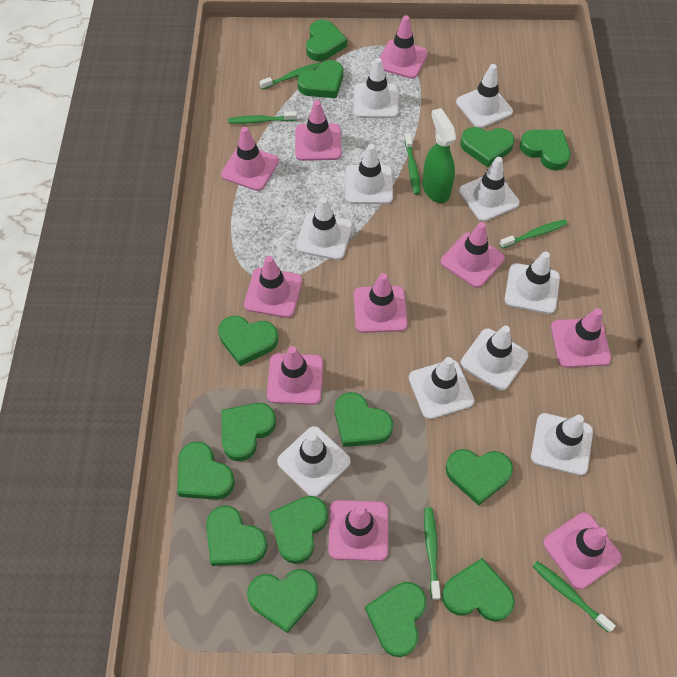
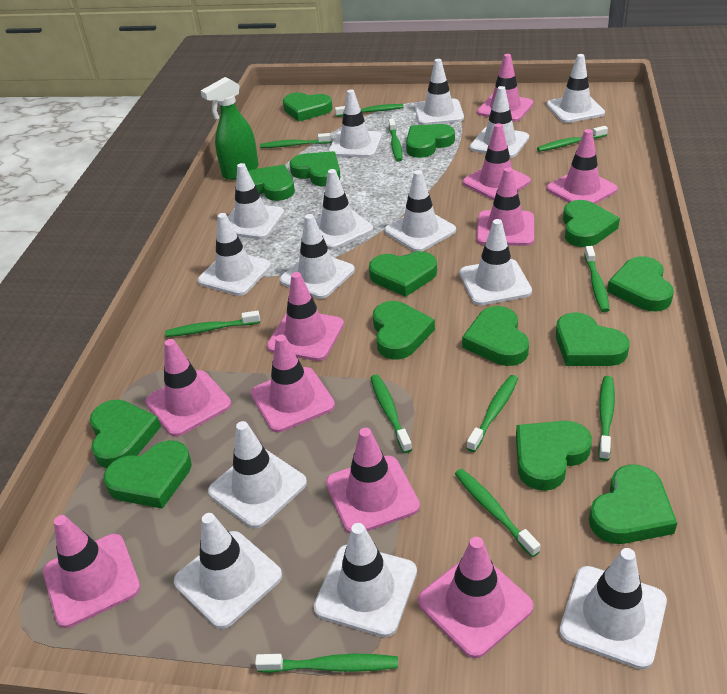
green toothbrush: 6 -> 11
white traffic cone: 10 -> 14

